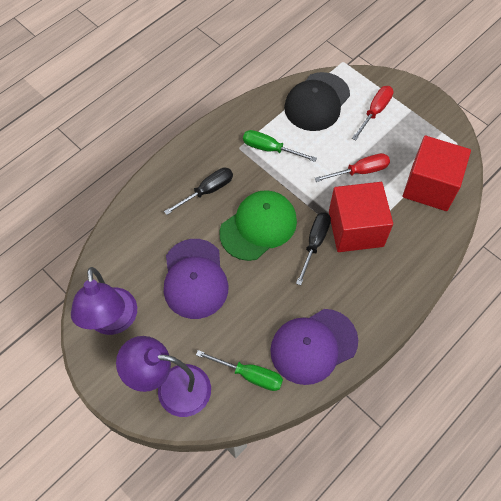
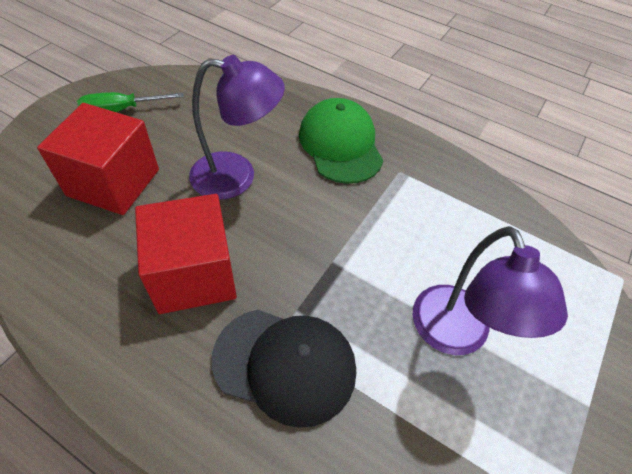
black screwdriver: 2 -> 0
green screwdriver: 2 -> 1
purple cap: 2 -> 0
red screwdriver: 2 -> 0

